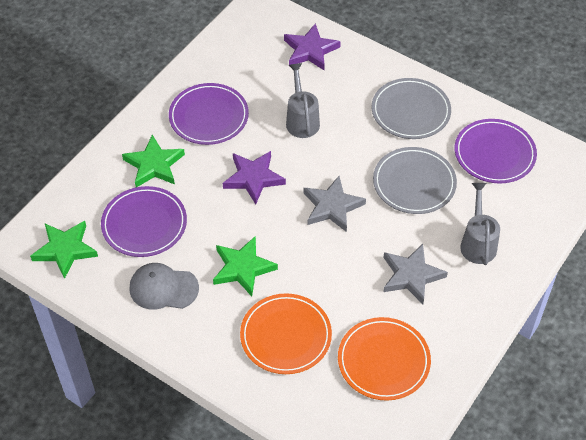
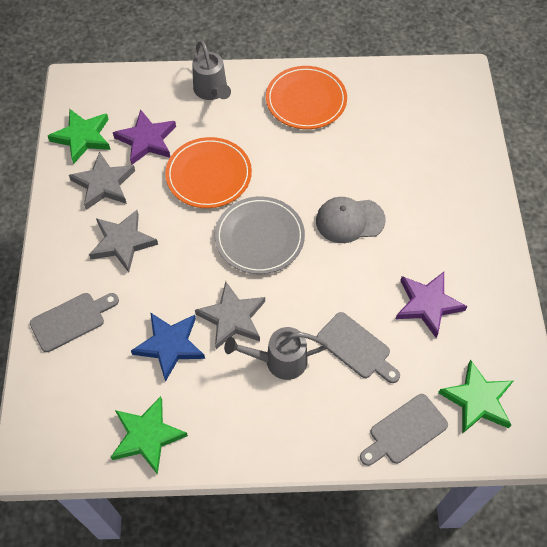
blue star: 0 -> 1
grey cutting board: 0 -> 3
grey plate: 2 -> 1
grey star: 2 -> 3
purple plate: 3 -> 0

